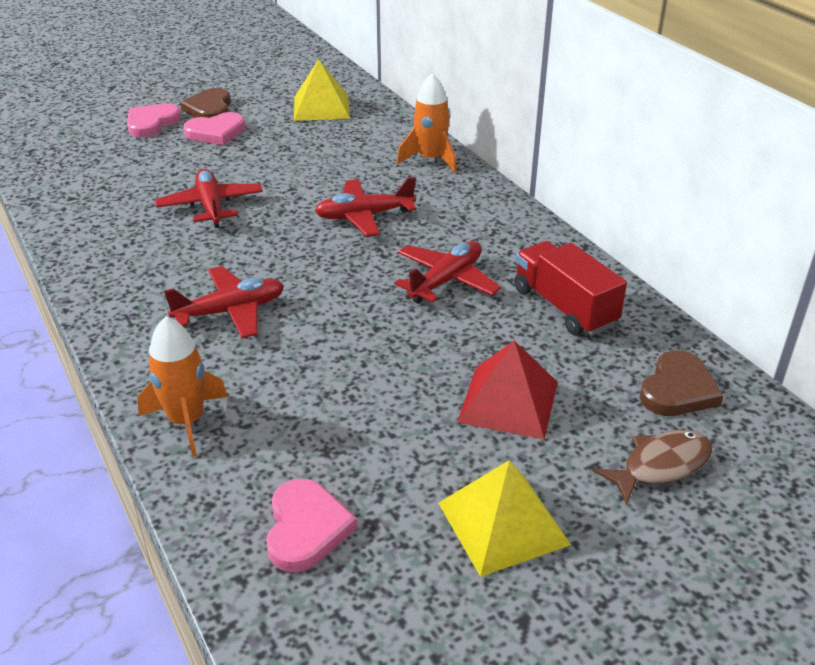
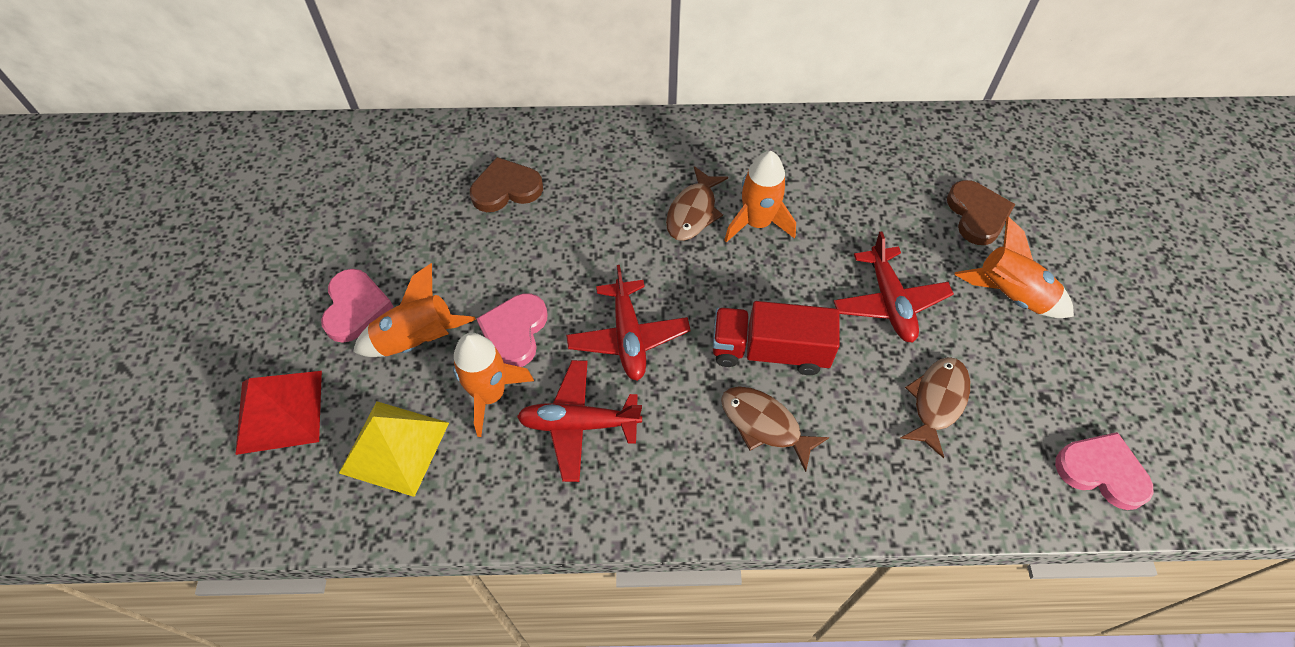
brown fish: 1 -> 3
orange rocket: 2 -> 4
red plane: 4 -> 3
yellow pyramid: 2 -> 1

